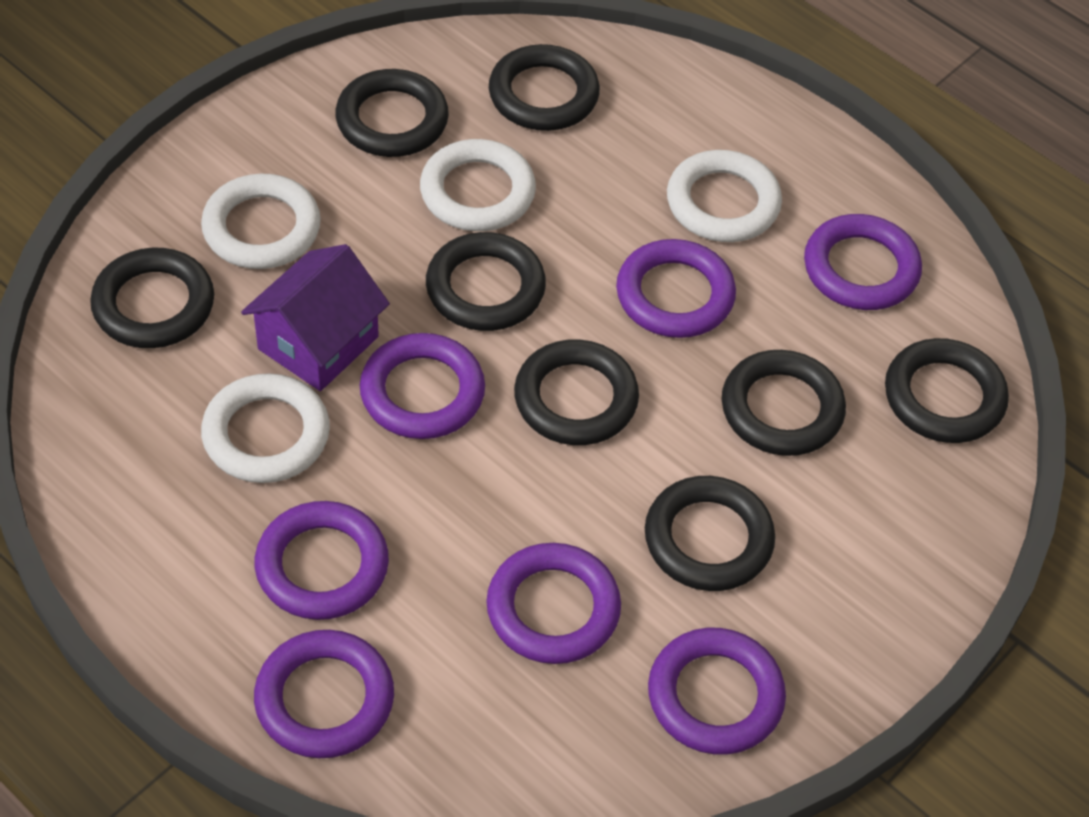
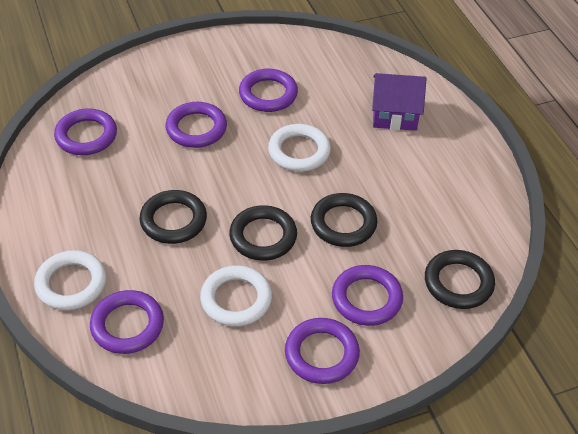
black ring: 8 -> 4
purple ring: 7 -> 6
white ring: 4 -> 3

